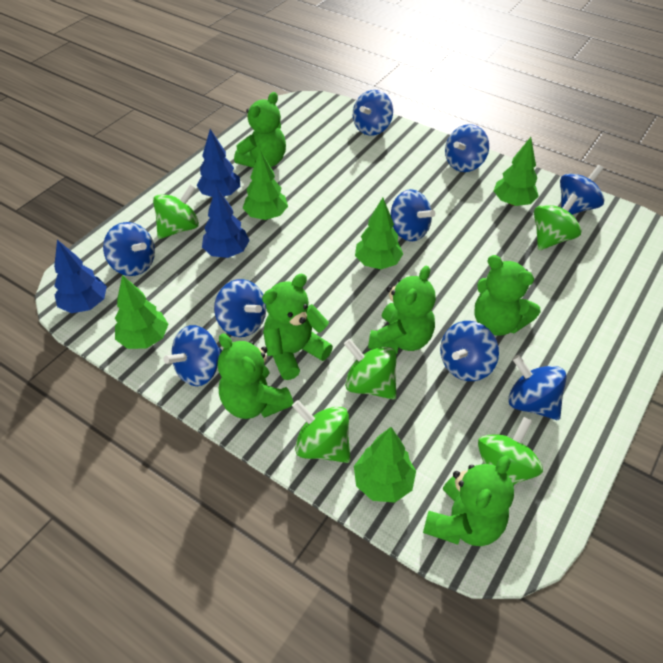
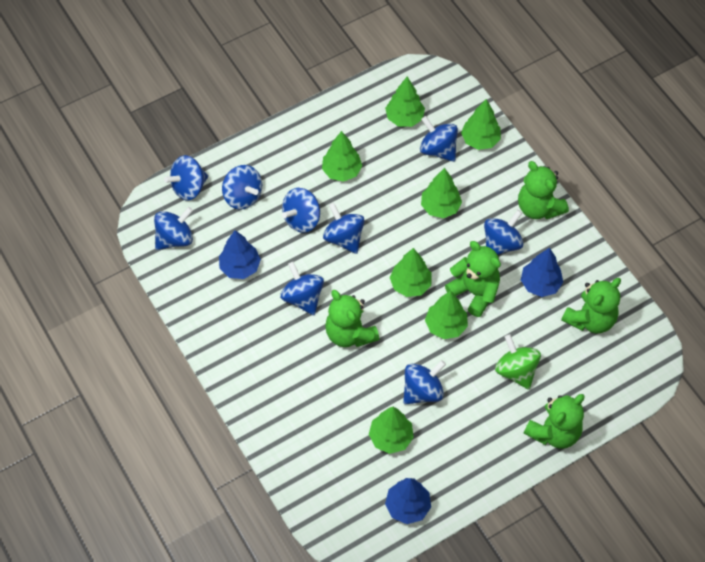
green spinning top: 5 -> 1
green teddy bear: 6 -> 5
green tree: 5 -> 7

